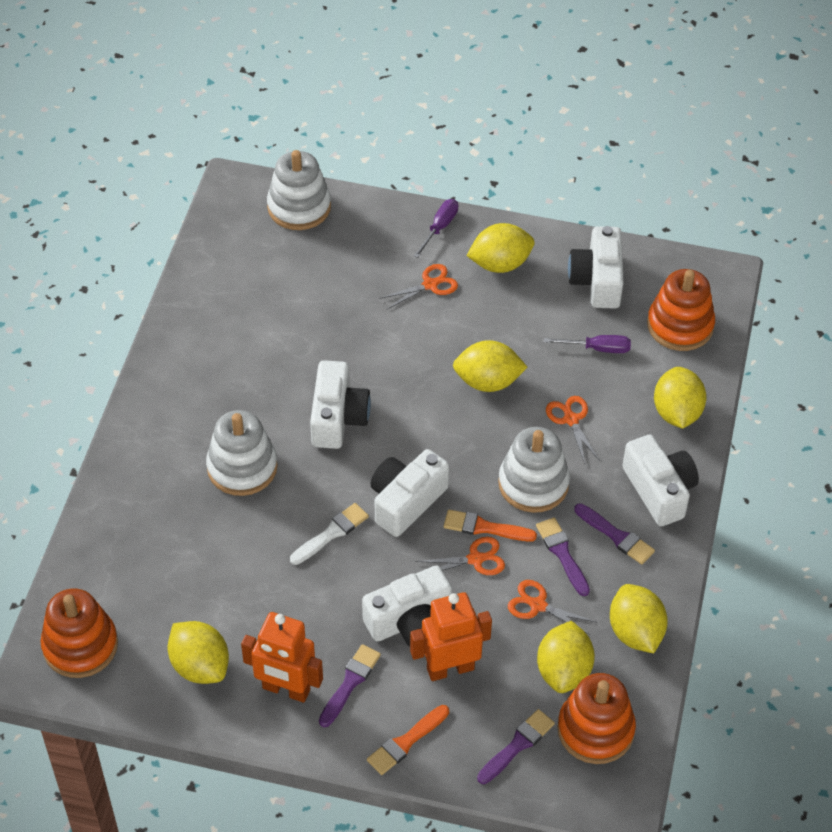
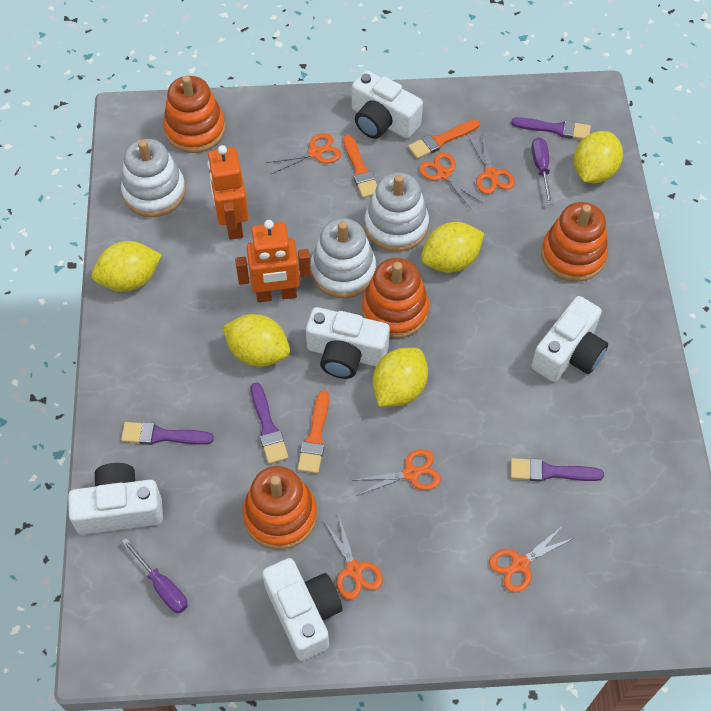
orange brush: 2 -> 3
orange scissors: 4 -> 6
orange stacking toy: 3 -> 4
white brush: 1 -> 0
yellow lemon: 6 -> 5

